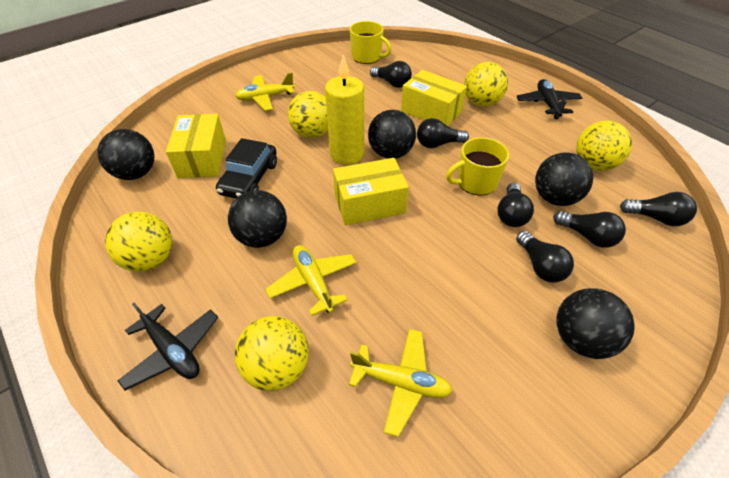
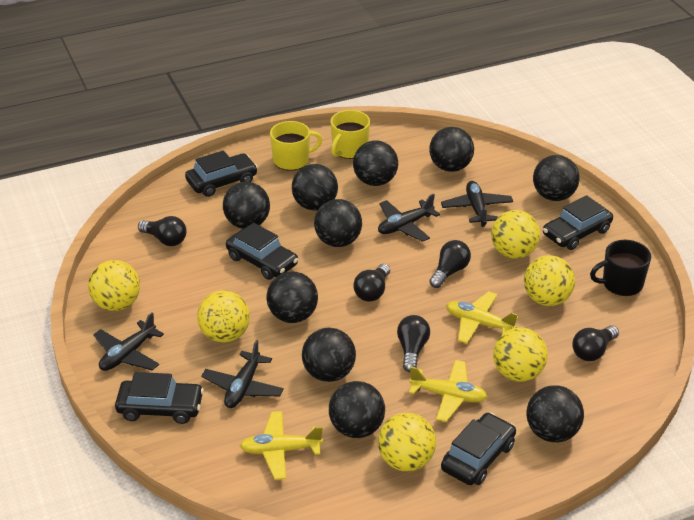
black ball: 5 -> 10
black car: 1 -> 5
black light bulb: 6 -> 5
black mug: 0 -> 1
black plane: 2 -> 4
yellow ball: 5 -> 6
yellow box: 3 -> 0
yellow candle: 1 -> 0

